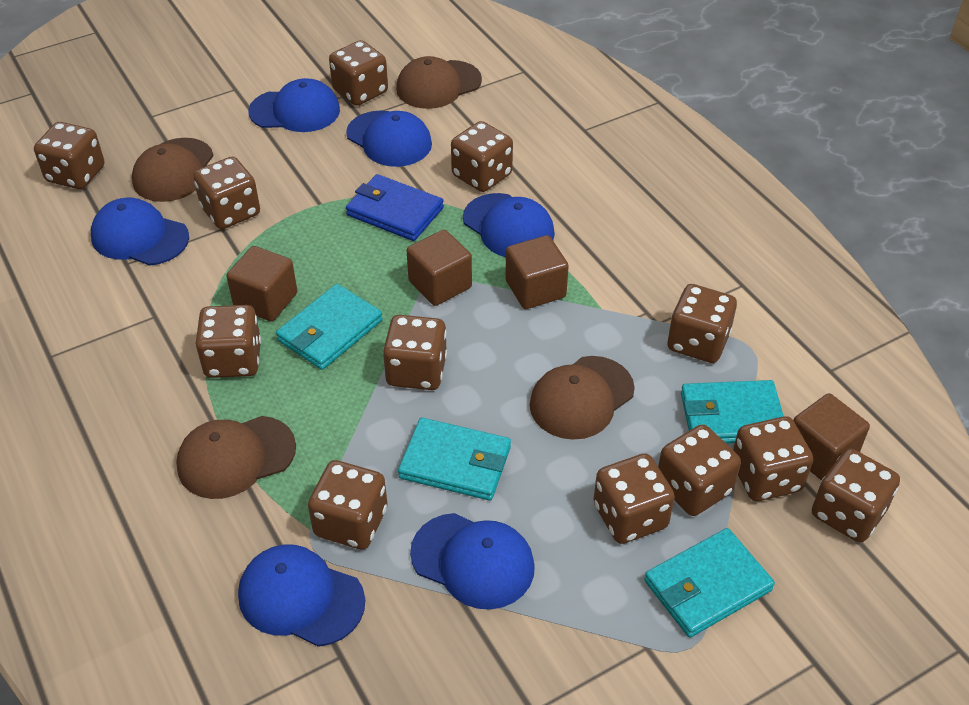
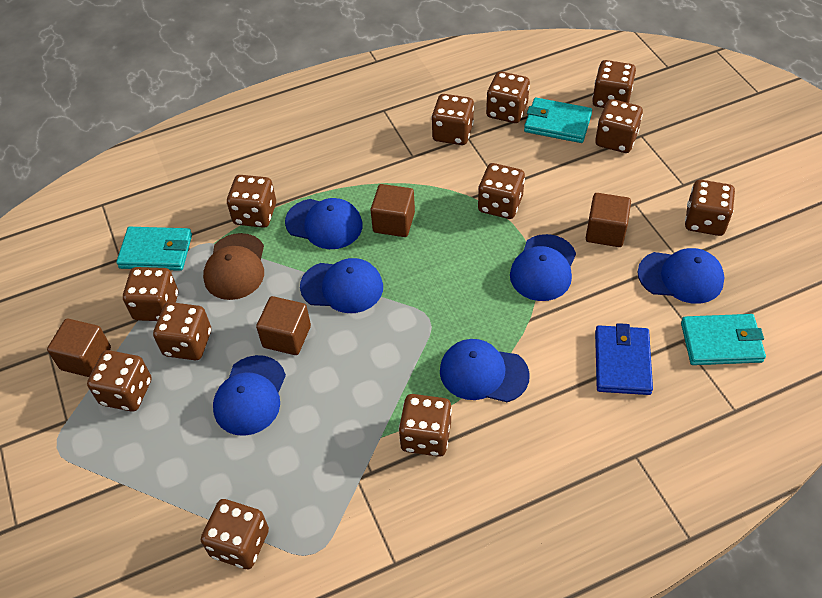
brown cap: 4 -> 1
turquoise wallet: 4 -> 3

